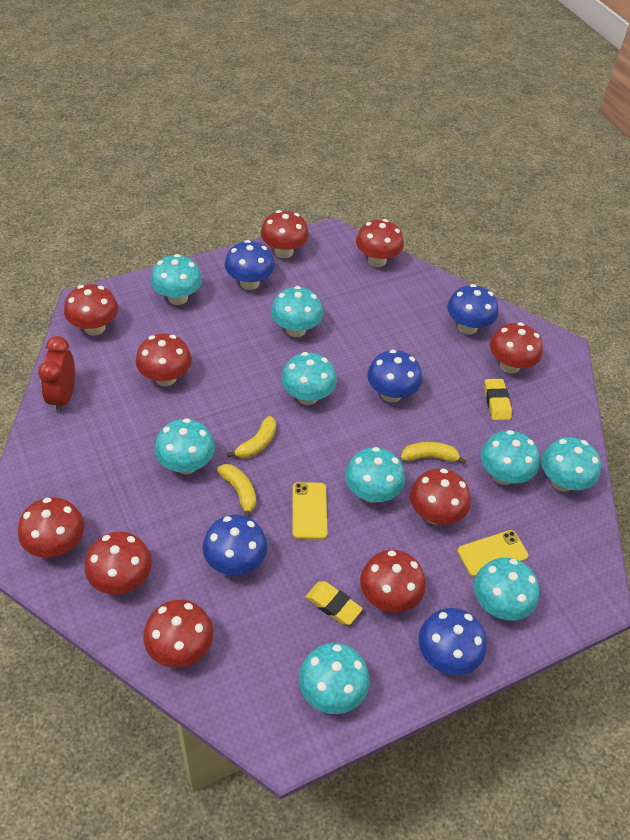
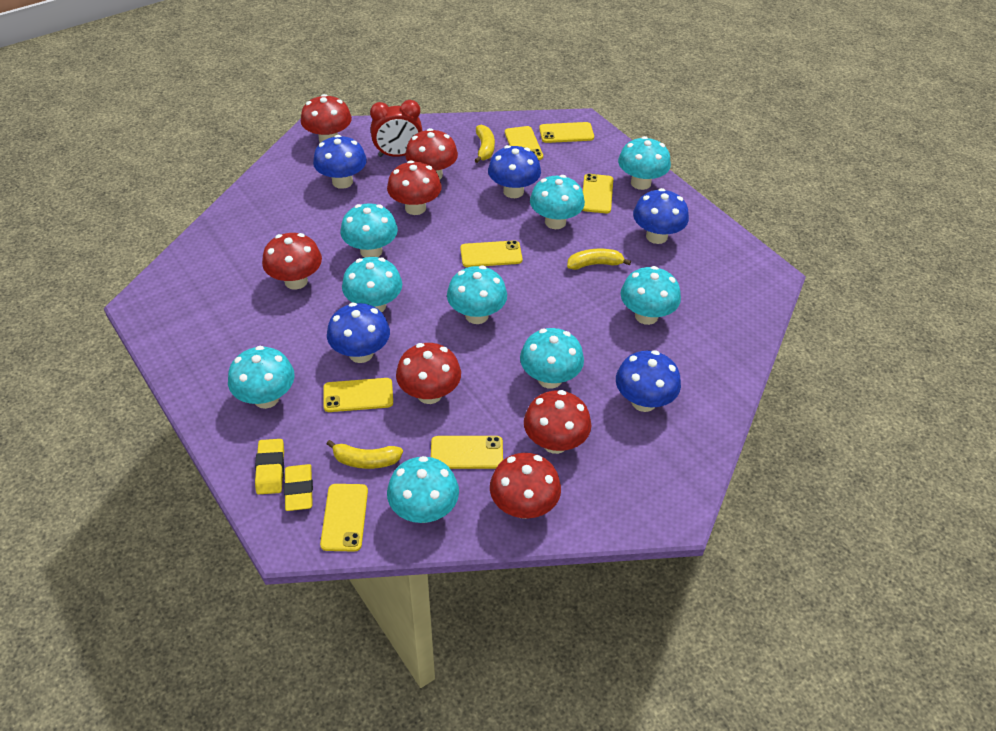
red mushroom: 10 -> 7
yellow phone: 2 -> 7

